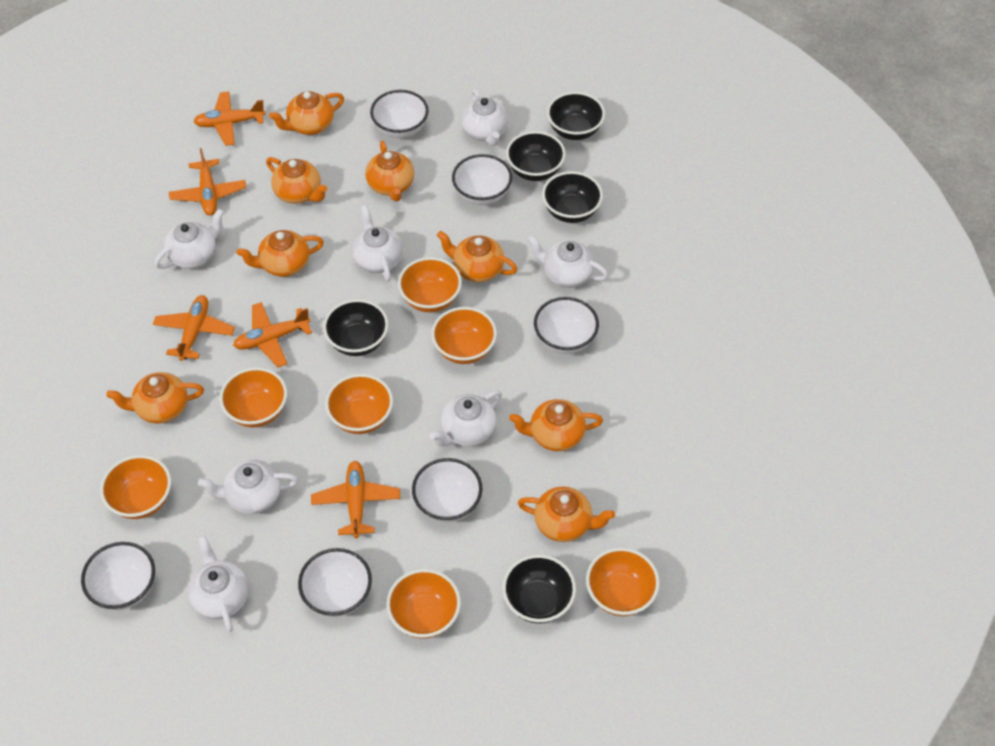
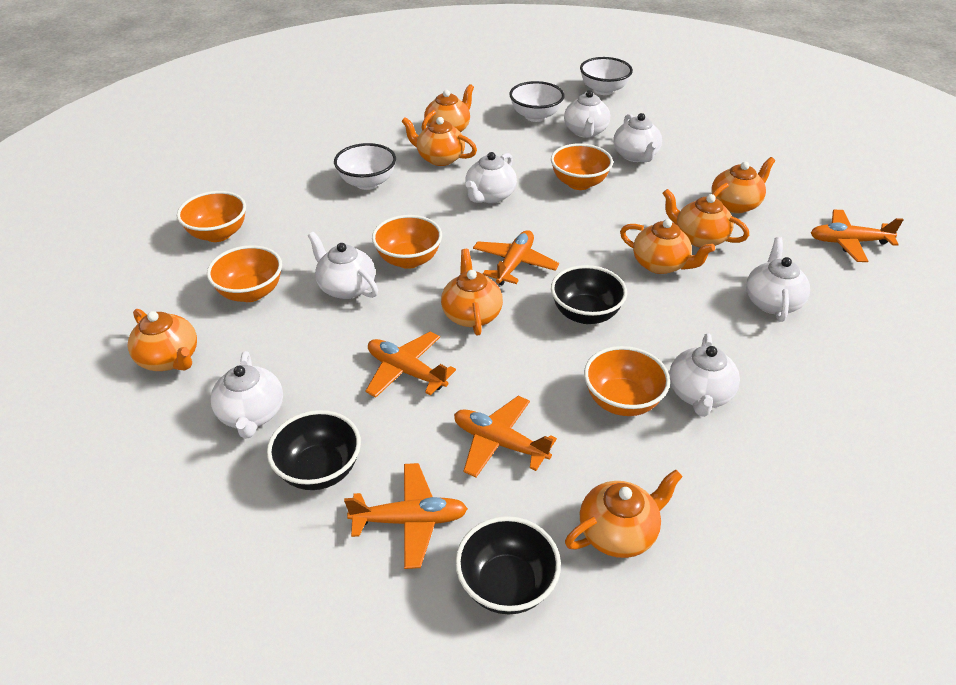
black bowl: 5 -> 3
orange bowl: 7 -> 5
white bowl: 6 -> 3

